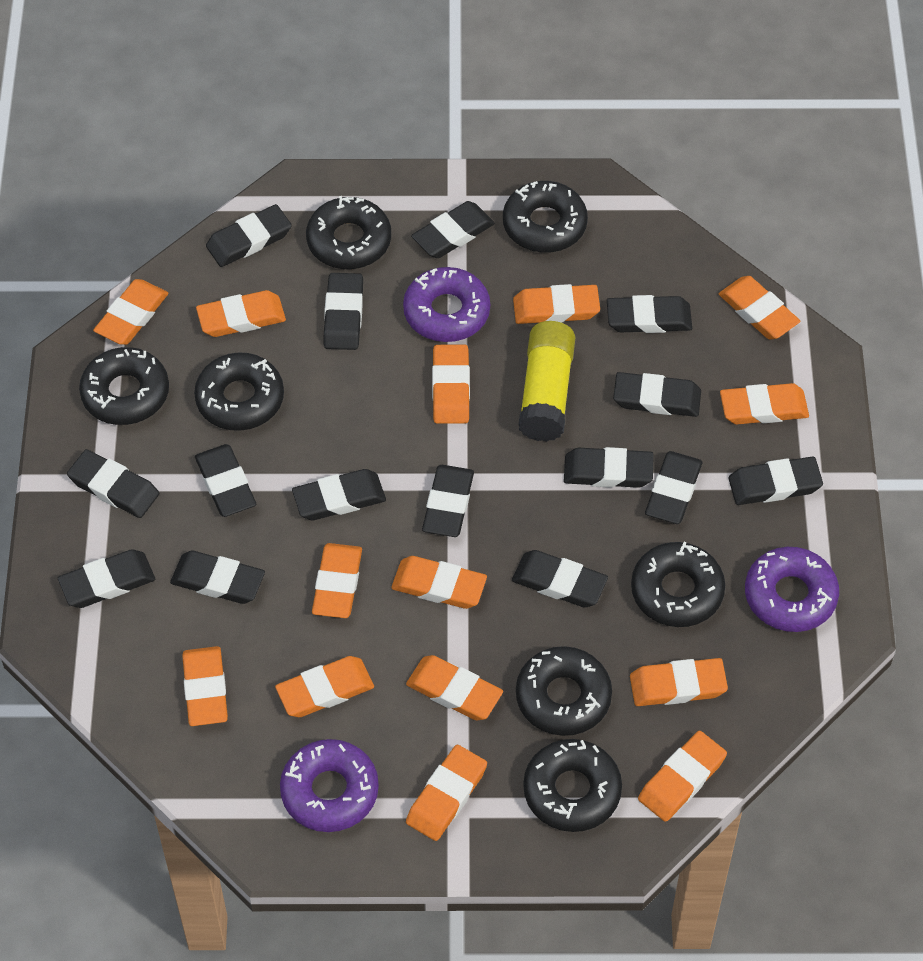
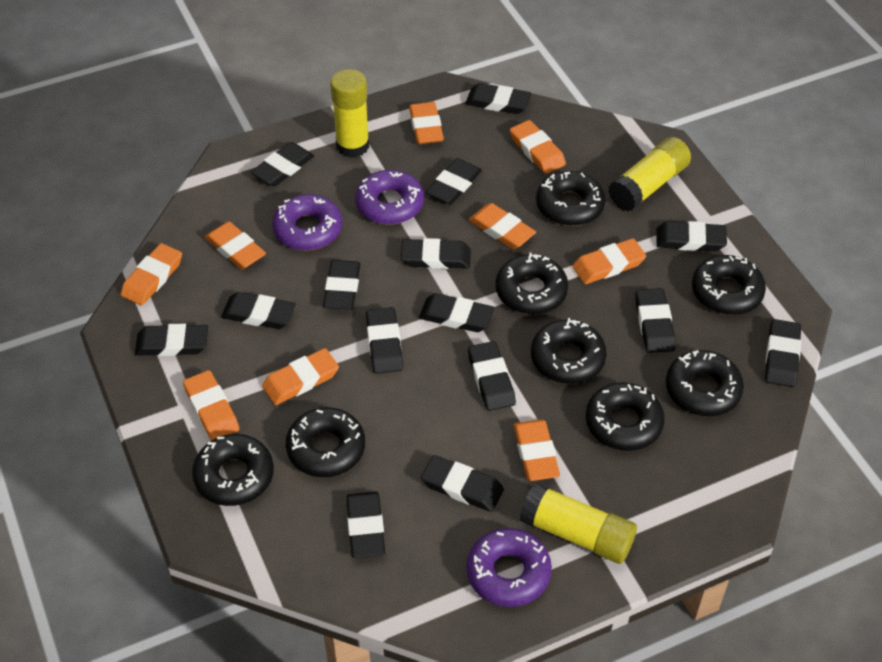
black donut: 7 -> 8
orange eraser: 14 -> 9
yellow glue stick: 1 -> 3

